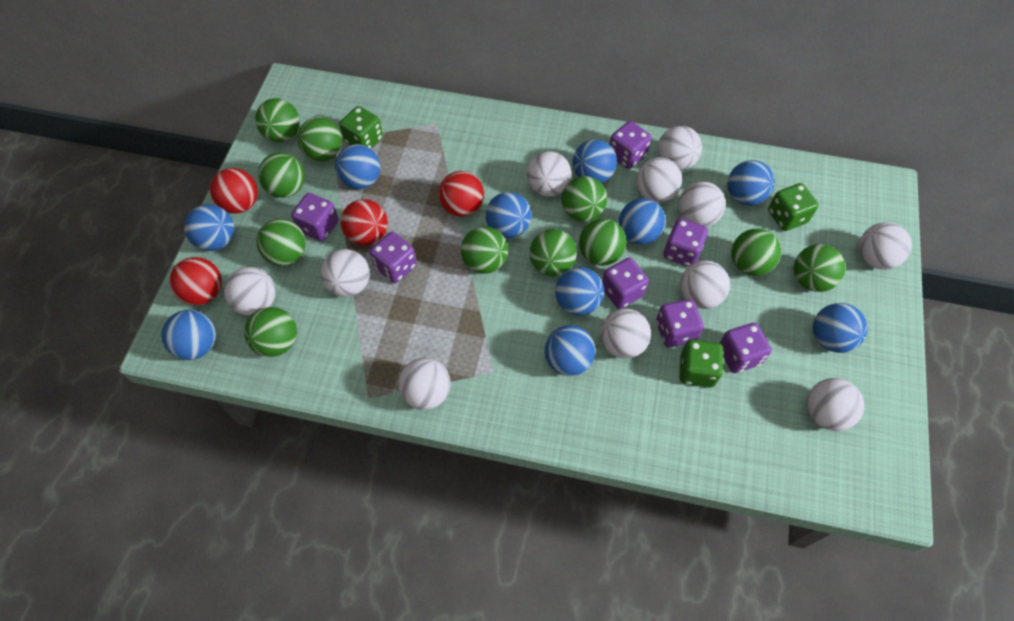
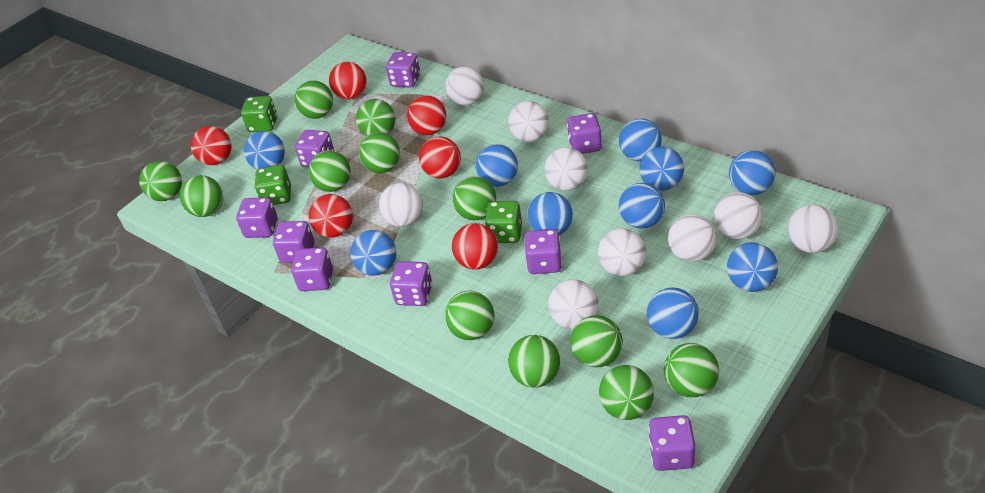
green ball: 11 -> 12
purple dice: 7 -> 9
red ball: 4 -> 6
white ball: 11 -> 9

